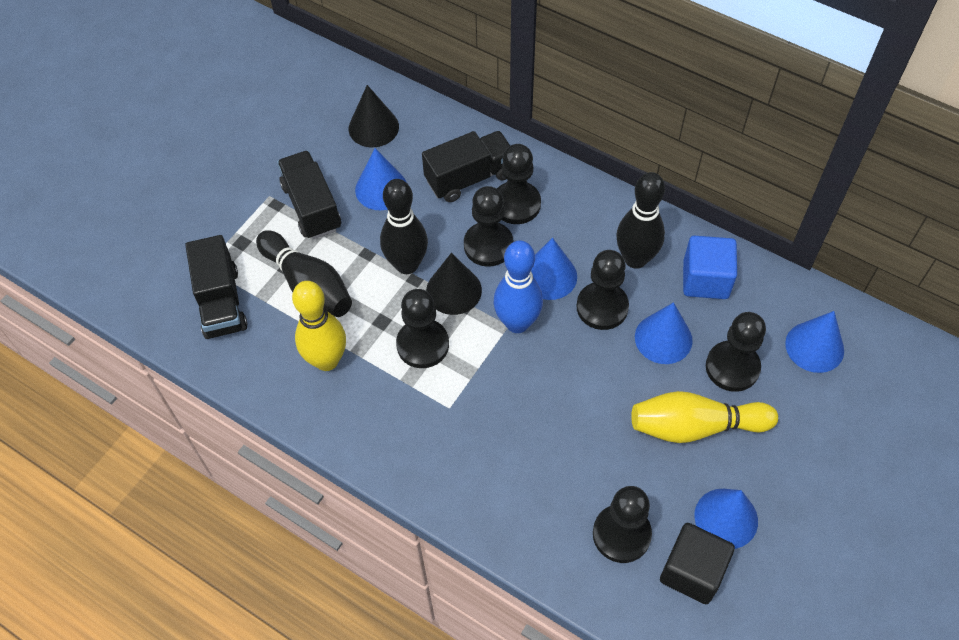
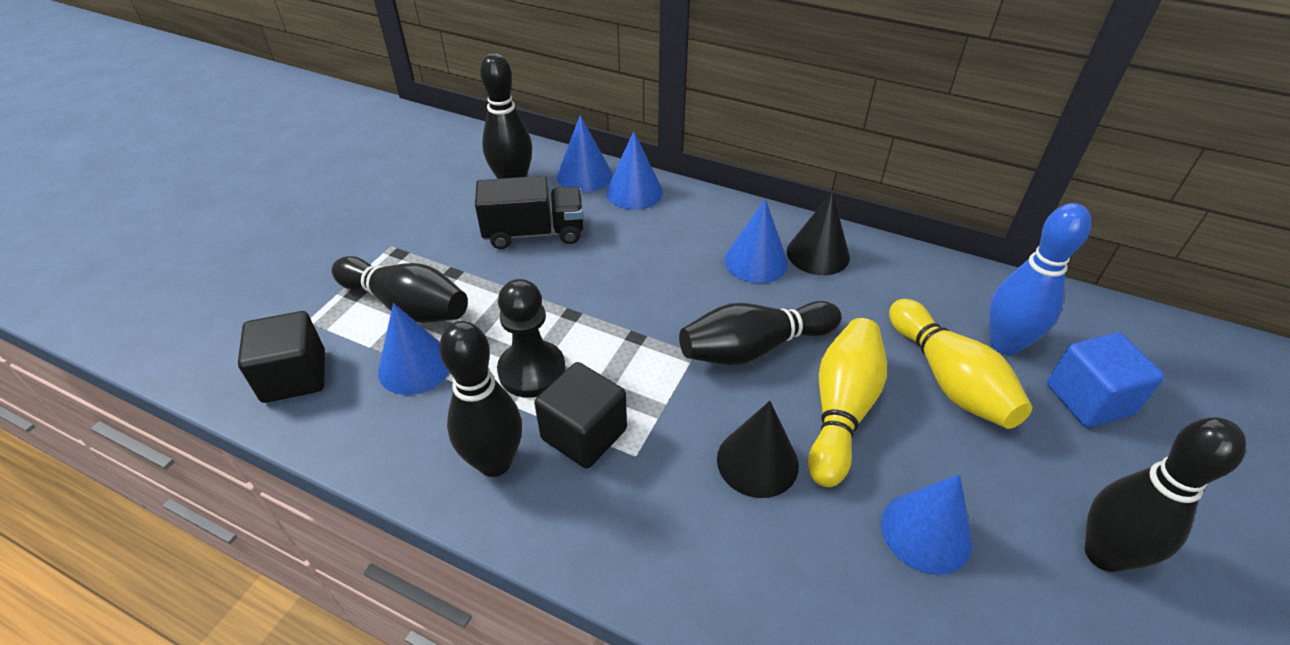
black bowling pin: 3 -> 5
black cube: 1 -> 2
black pawn: 6 -> 1
black truck: 3 -> 1

